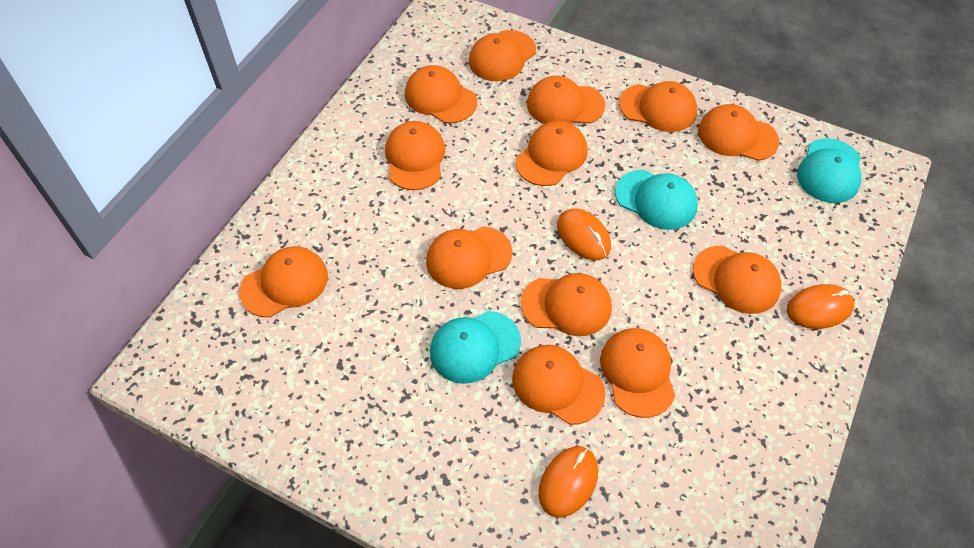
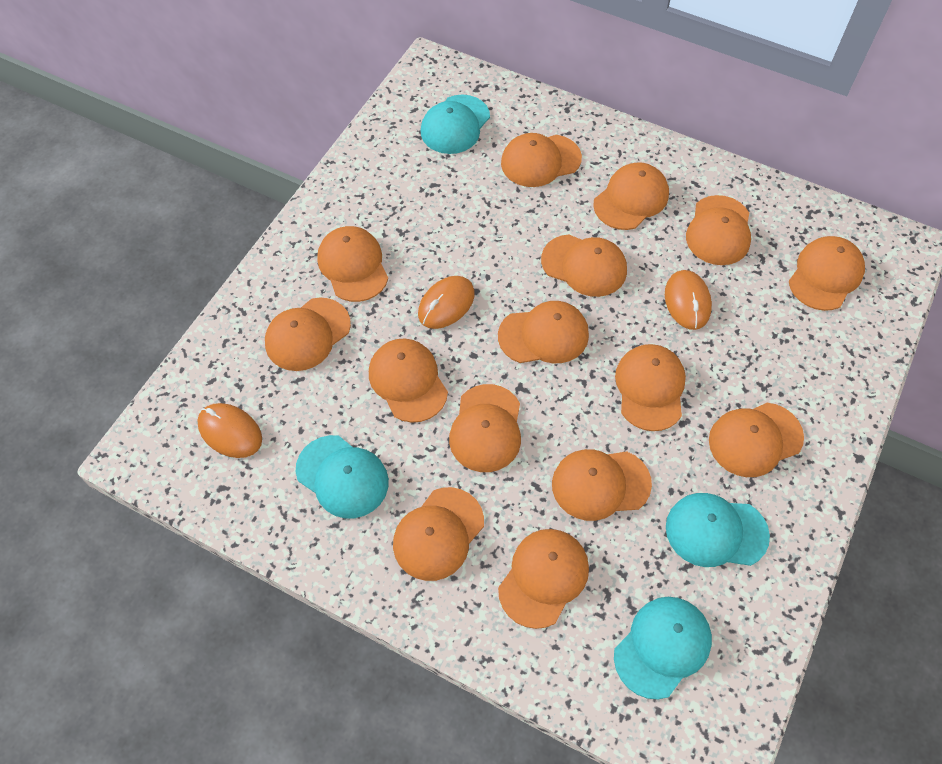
orange cap: 13 -> 15
turquoise cap: 3 -> 4

